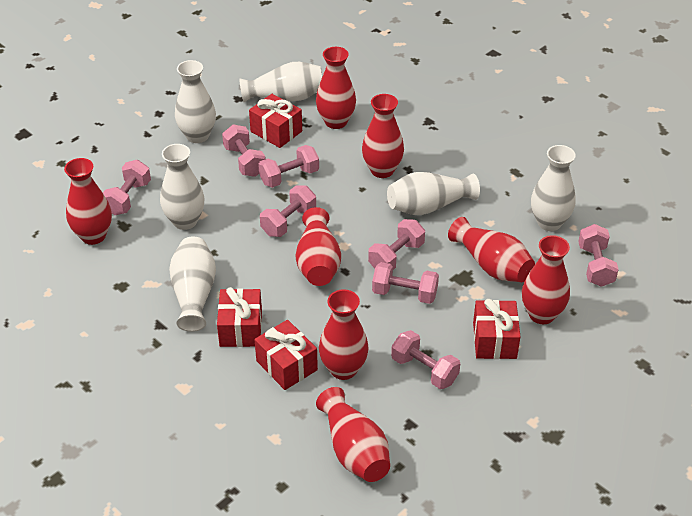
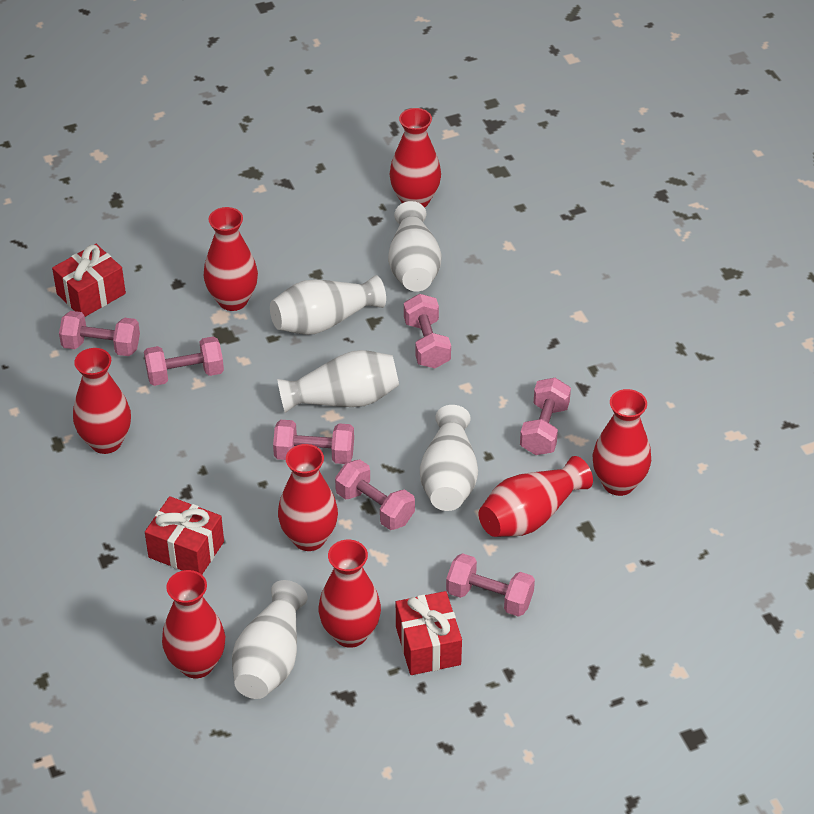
pink dumbbell: 8 -> 7
red gift: 4 -> 3
white vase: 6 -> 5

